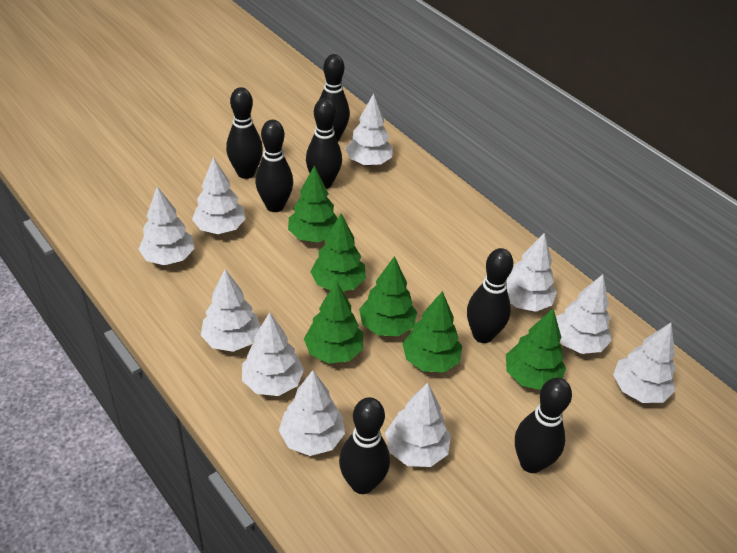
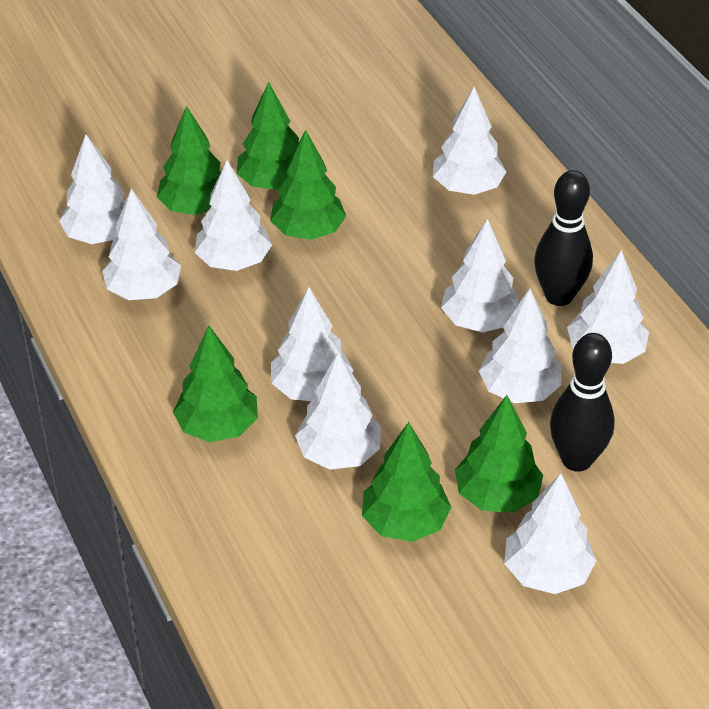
black bowling pin: 7 -> 2

